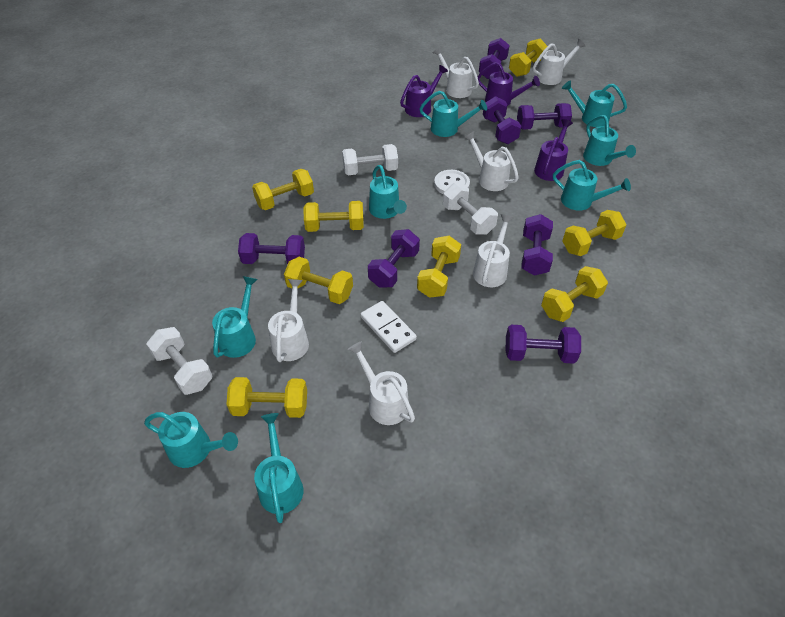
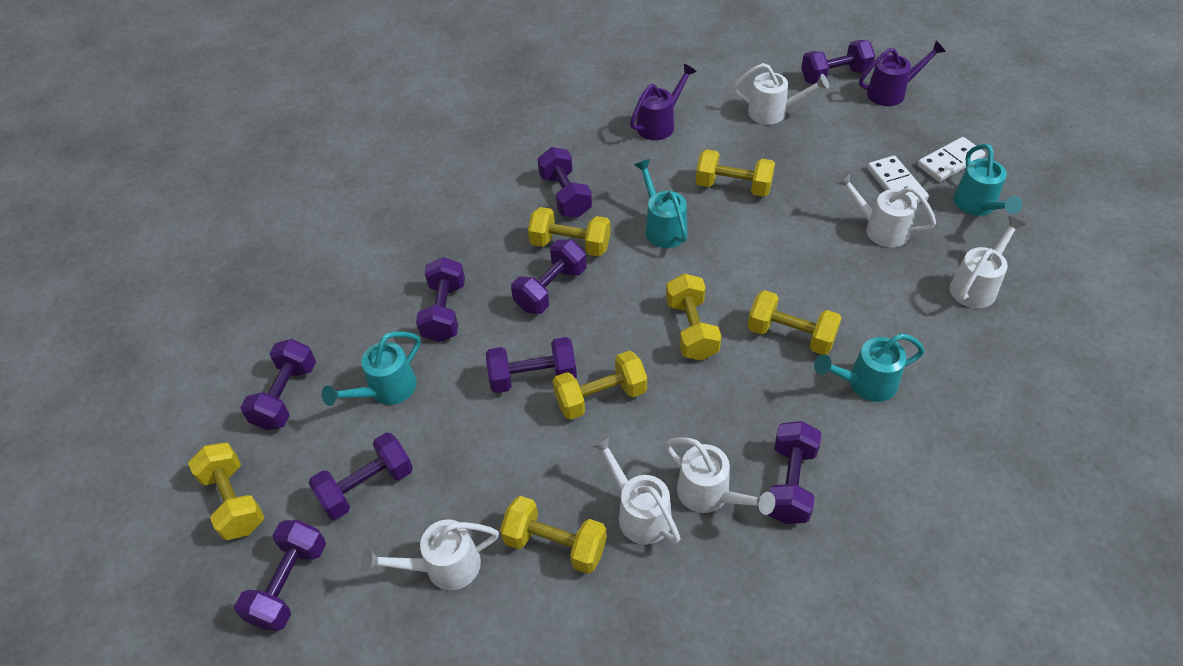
purple dumbbell: 7 -> 9
purple watering can: 3 -> 2
turquoise watering can: 8 -> 4
white button: 1 -> 0
white domino: 1 -> 2
white dumbbell: 3 -> 0
yellow dumbbell: 8 -> 7

